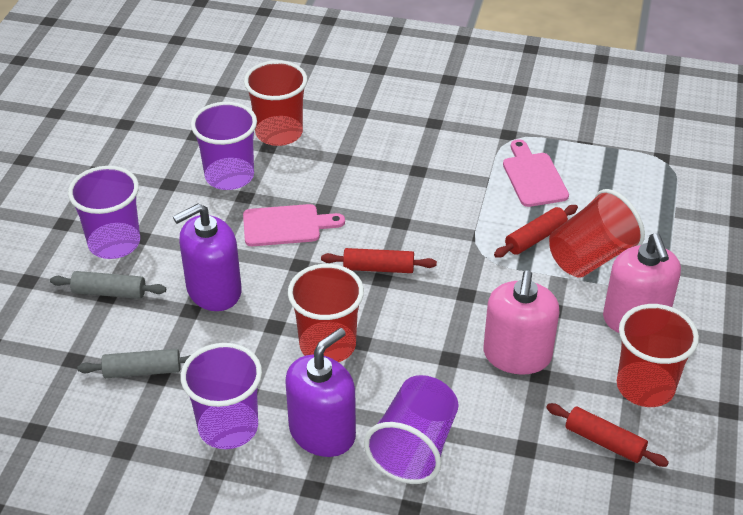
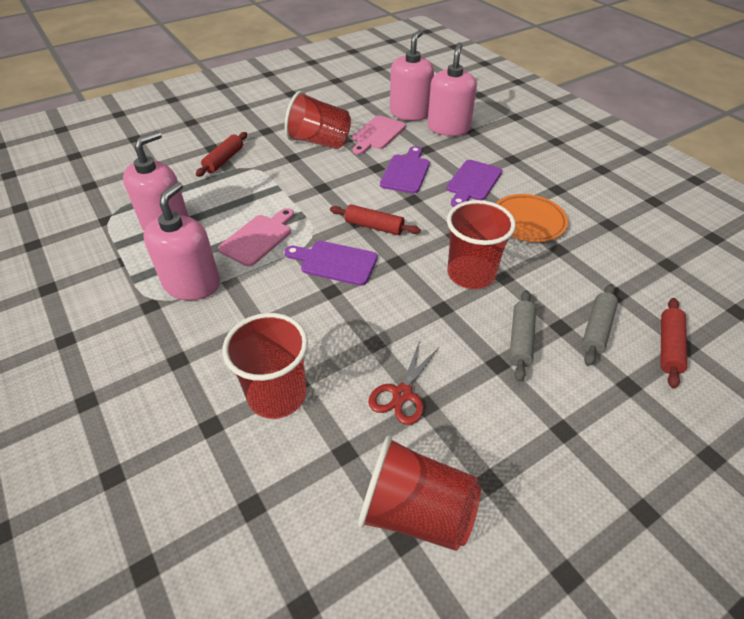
orange plate: 0 -> 1
pink soap dispenser: 2 -> 4
purple cup: 4 -> 0
purple cutting board: 0 -> 3
purple soap dispenser: 2 -> 0
red scissors: 0 -> 1

